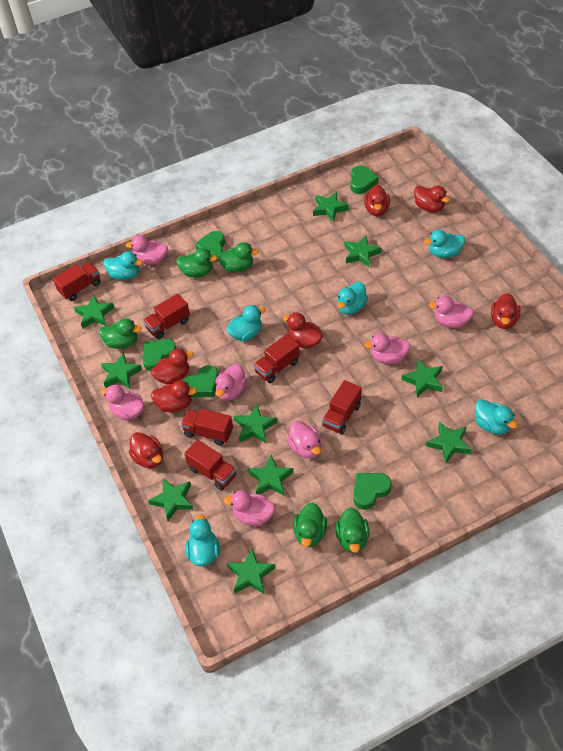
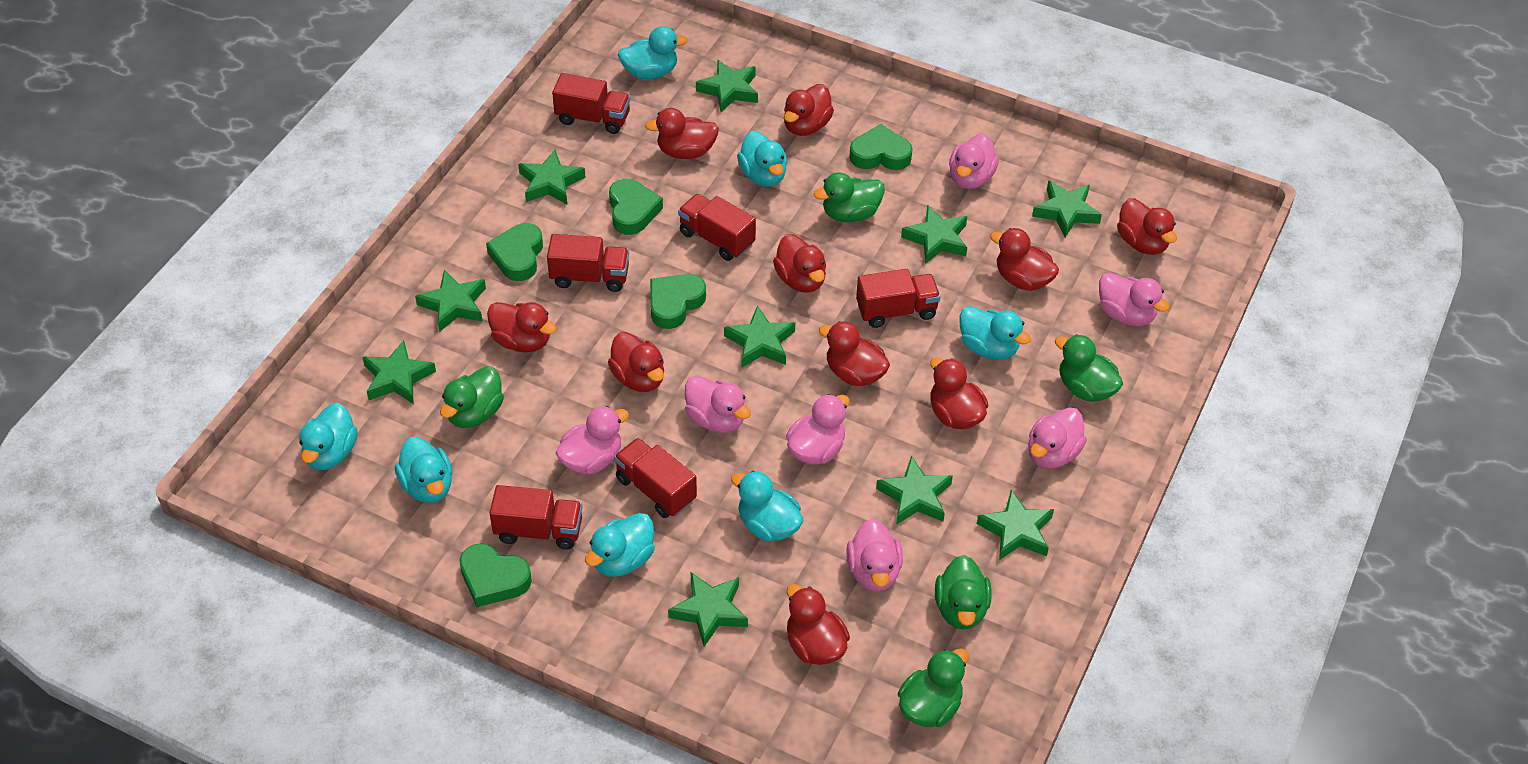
red duck: 7 -> 10
turquoise duck: 6 -> 7

